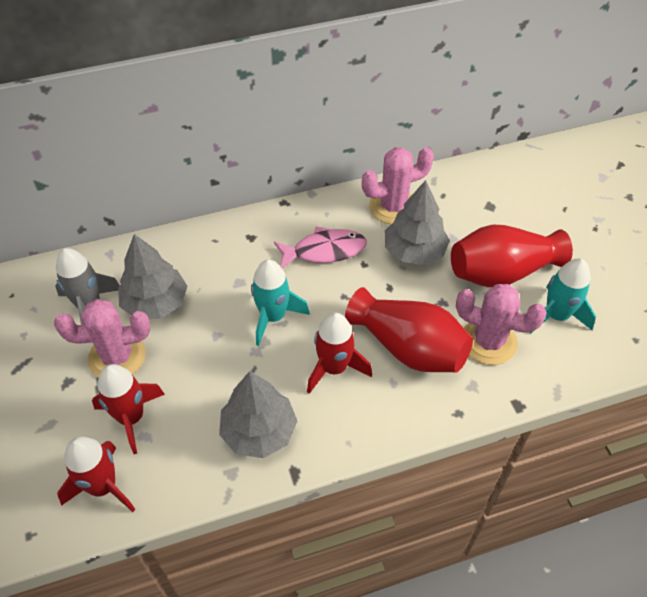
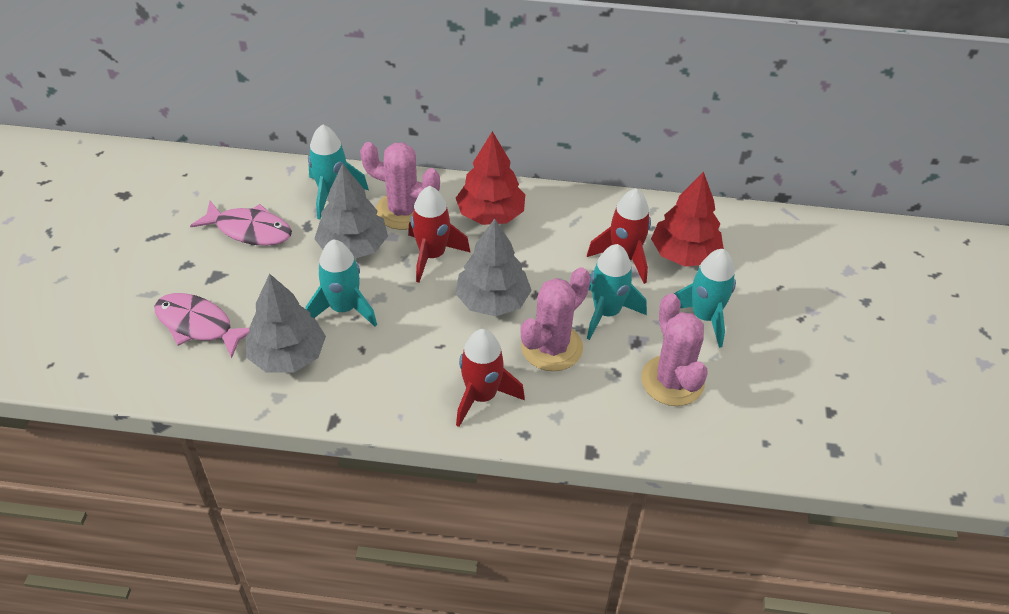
grey rocket: 1 -> 0
pink fish: 1 -> 2
red tree: 0 -> 2
red vase: 2 -> 0
turquoise rocket: 2 -> 4

